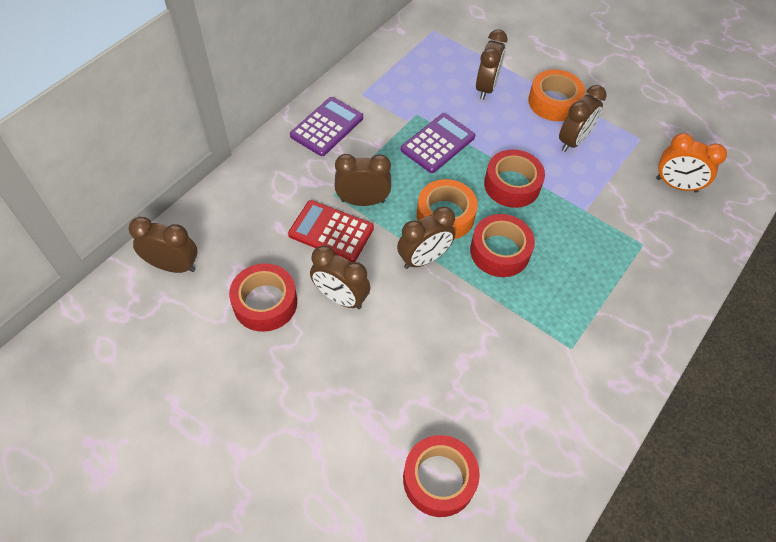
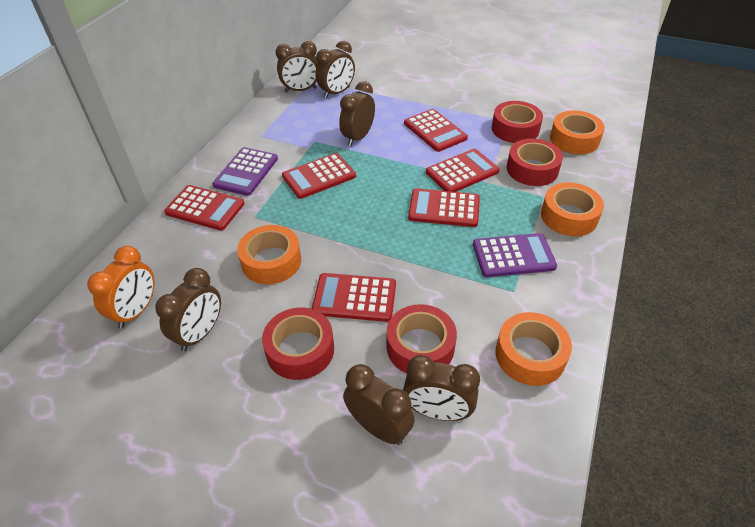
orange tape: 2 -> 4
red calculator: 1 -> 6

